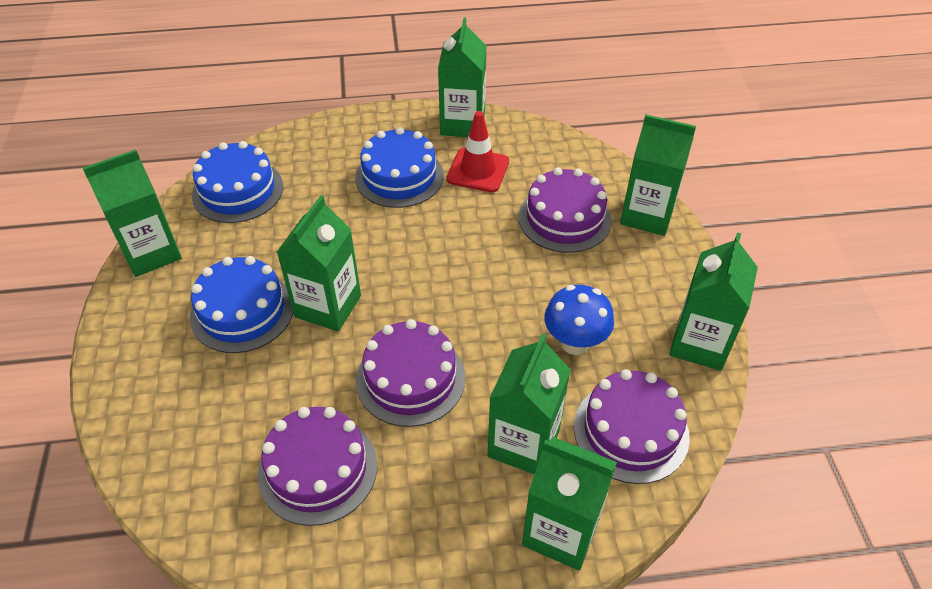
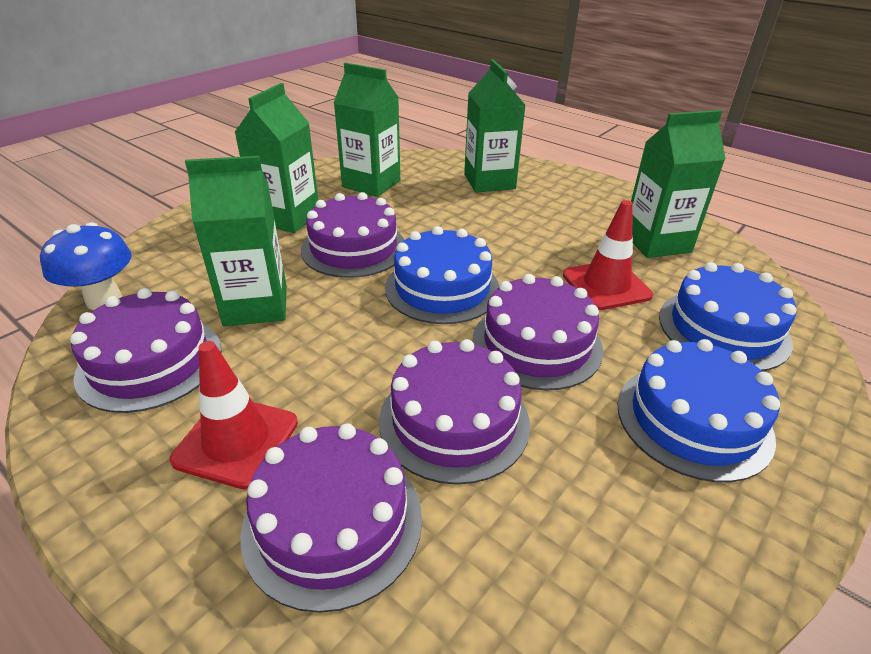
green carton: 7 -> 5
purple cake: 4 -> 5
red traffic cone: 1 -> 2

